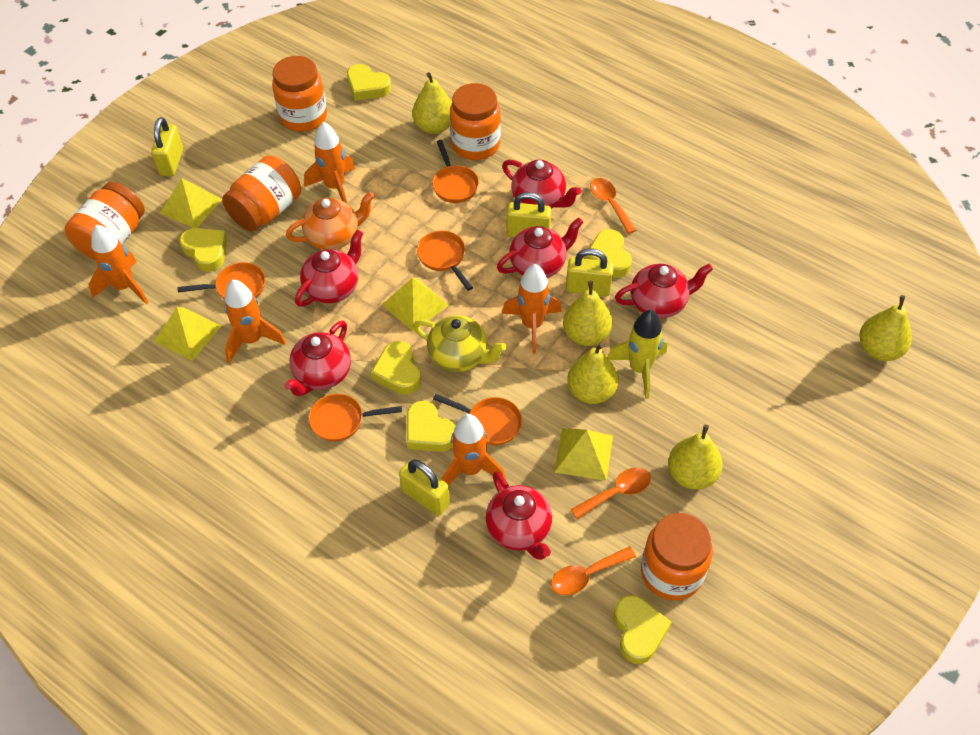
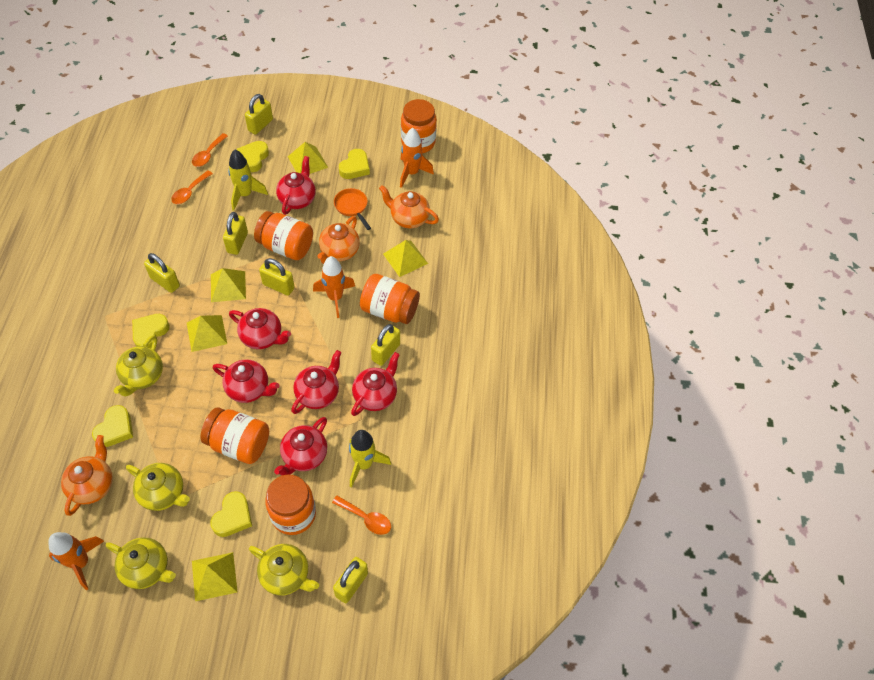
orange pan: 5 -> 1
orange rocket: 5 -> 3
orange teapot: 1 -> 3
yellow heart: 6 -> 5
yellow padlock: 4 -> 6
yellow pear: 5 -> 0
yellow pyramid: 4 -> 5
yellow rocket: 1 -> 2
yellow teapot: 1 -> 4

